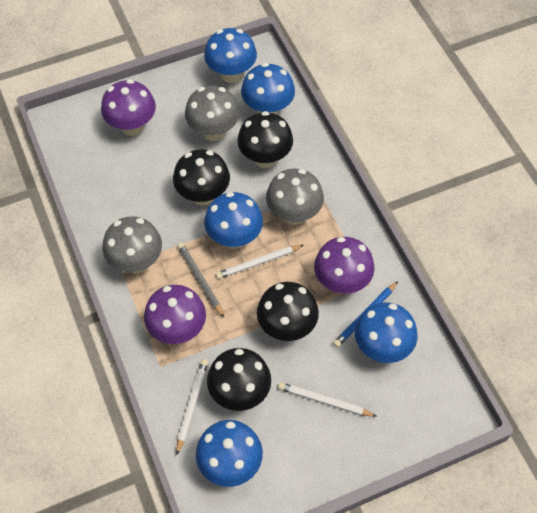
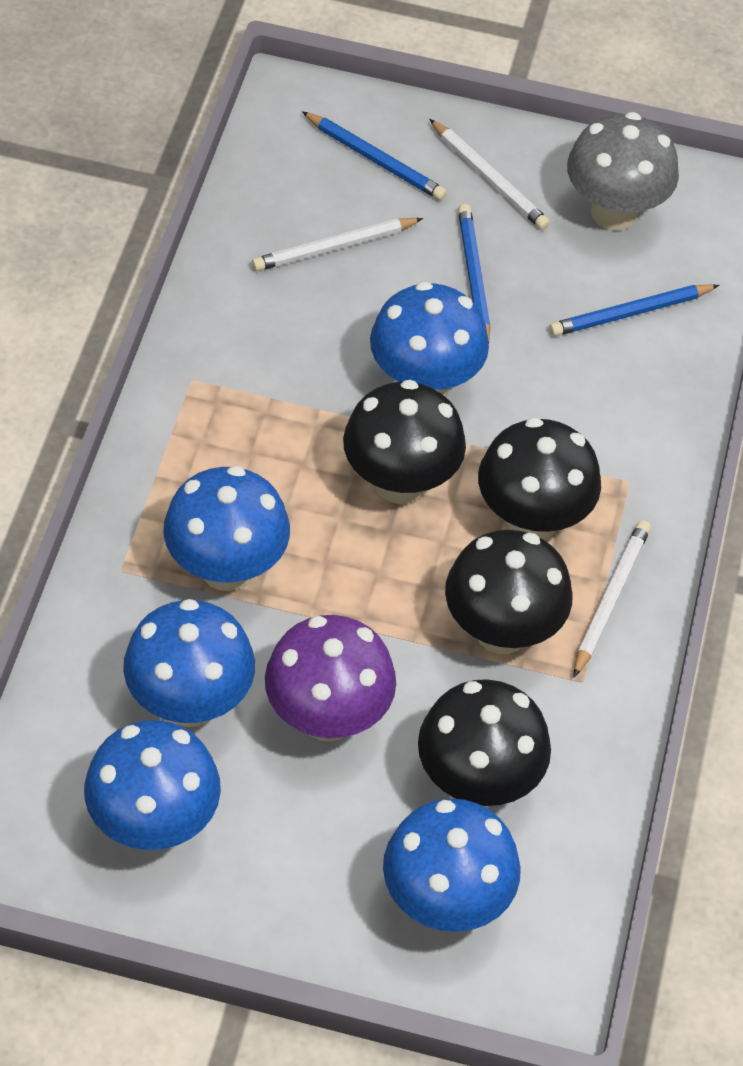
blue pencil: 1 -> 3
grey mushroom: 3 -> 1
grey pencil: 1 -> 0
purple mushroom: 3 -> 1

